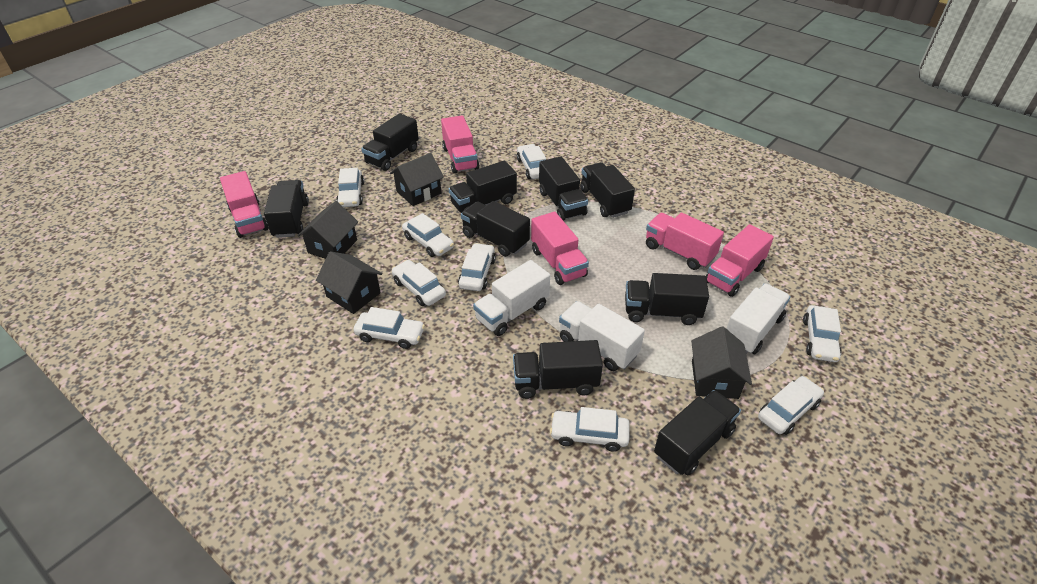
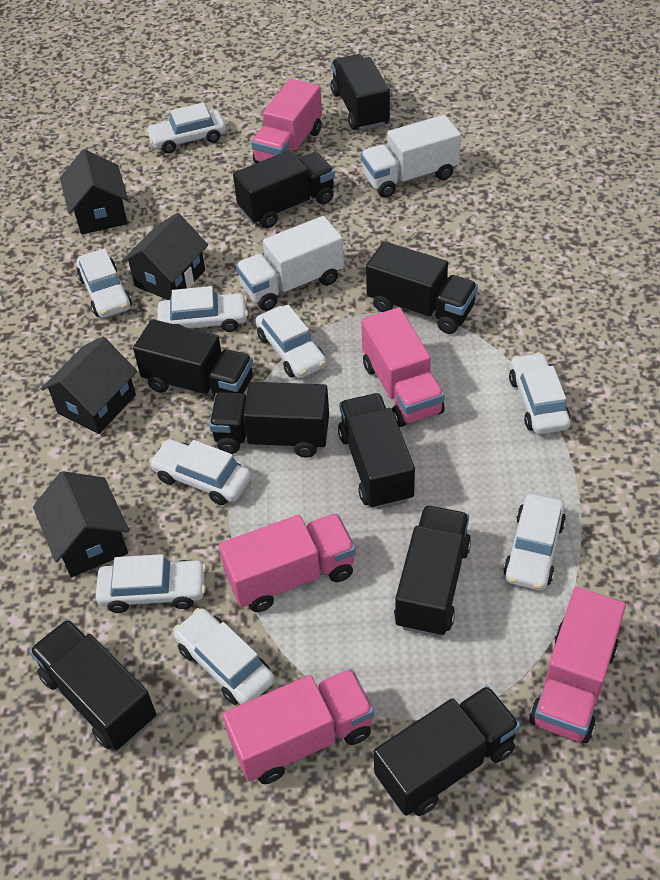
white truck: 3 -> 2

